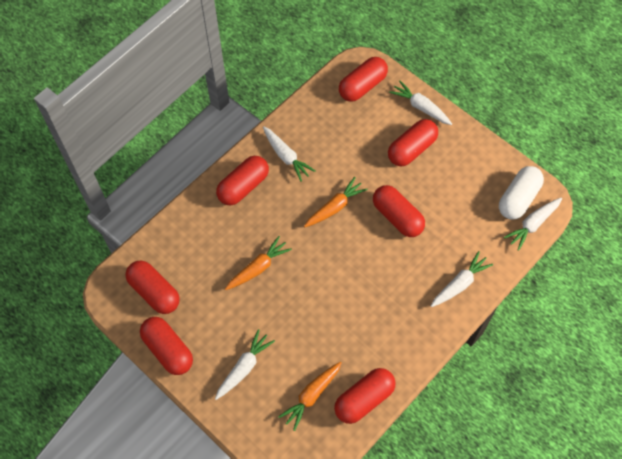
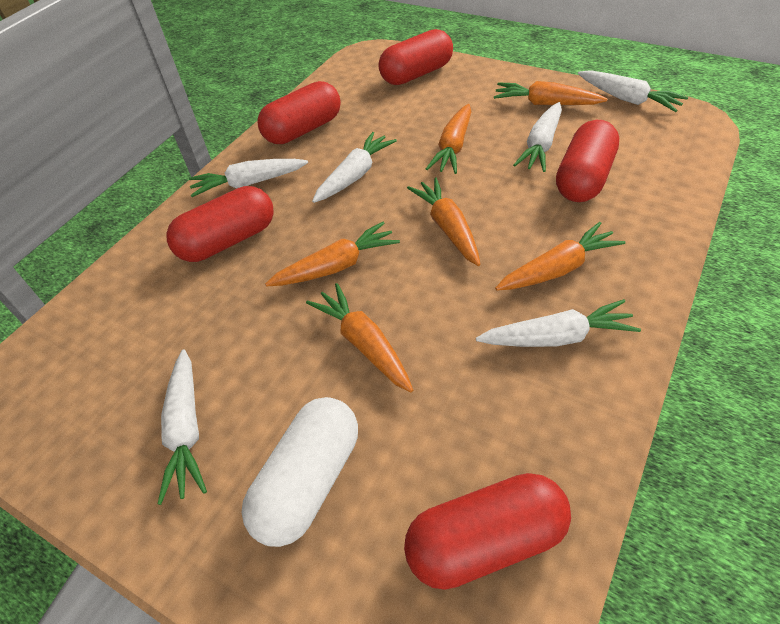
orange carrot: 3 -> 6
red capsule: 7 -> 5
white carrot: 5 -> 6

